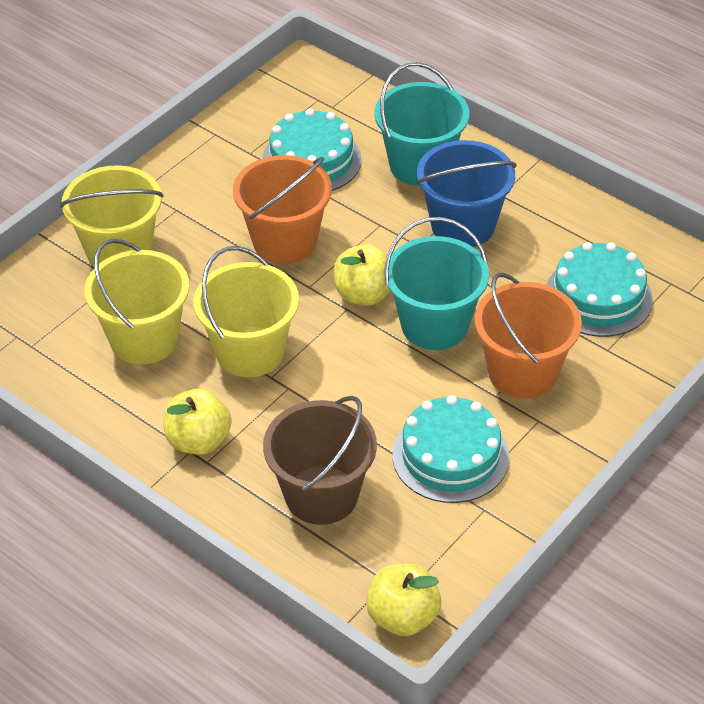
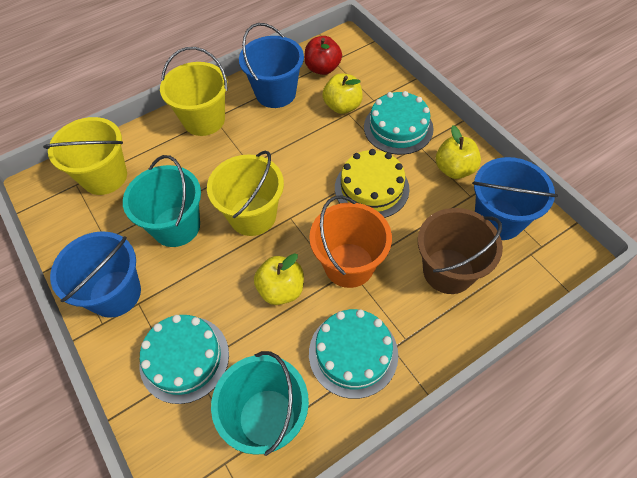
blue bucket: 1 -> 3
orange bucket: 2 -> 1
red apple: 0 -> 1
yellow cake: 0 -> 1

